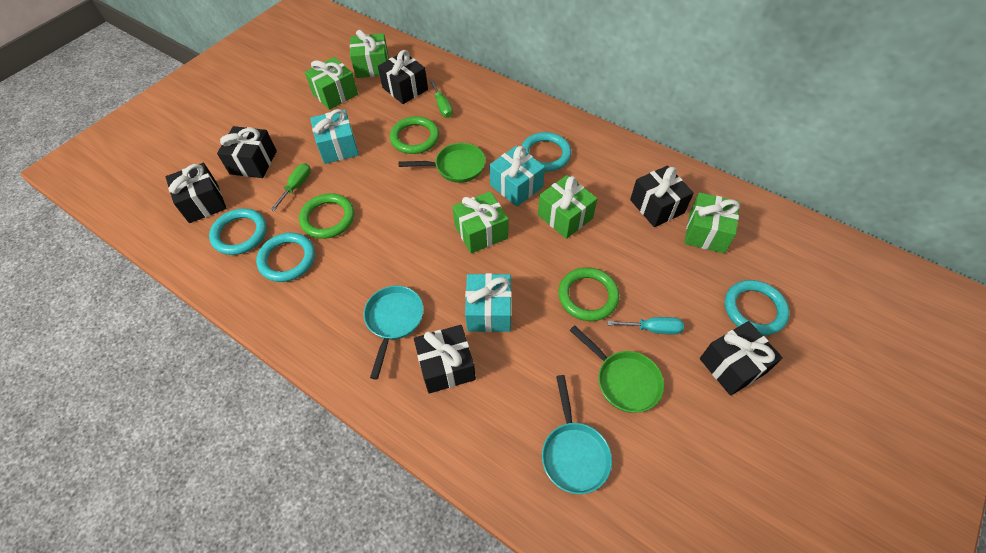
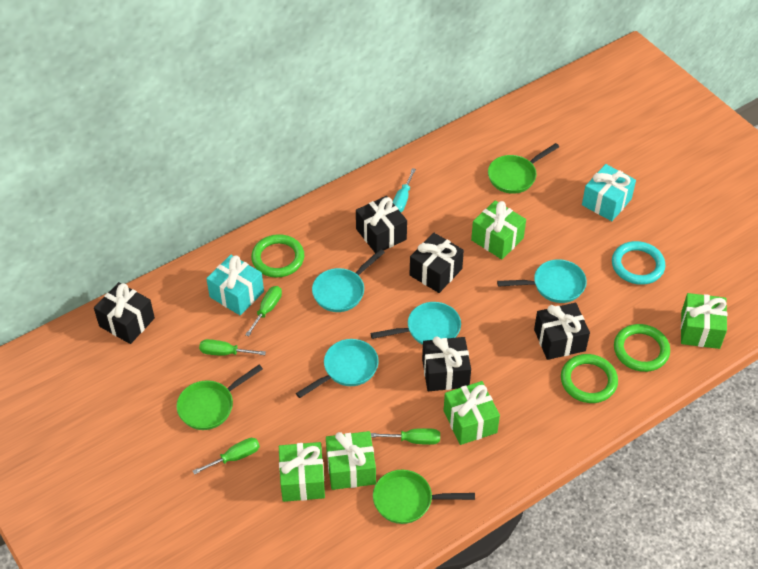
black gift: 6 -> 5
green pan: 2 -> 3
green screwdriver: 2 -> 4
turquoise gift: 3 -> 2
turquoise pan: 2 -> 4
turquoise ring: 4 -> 1

